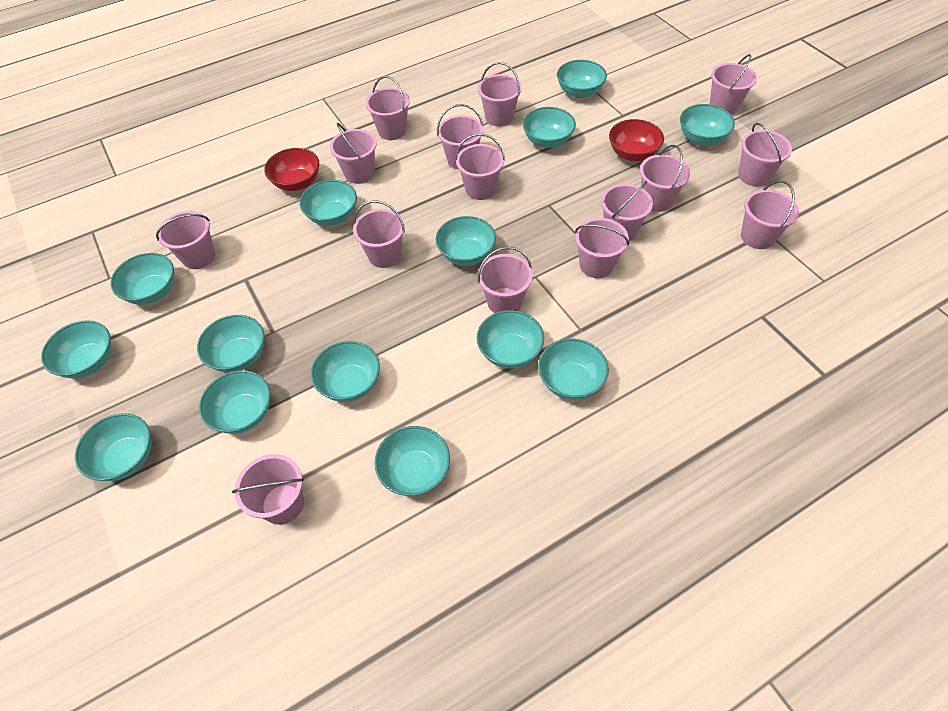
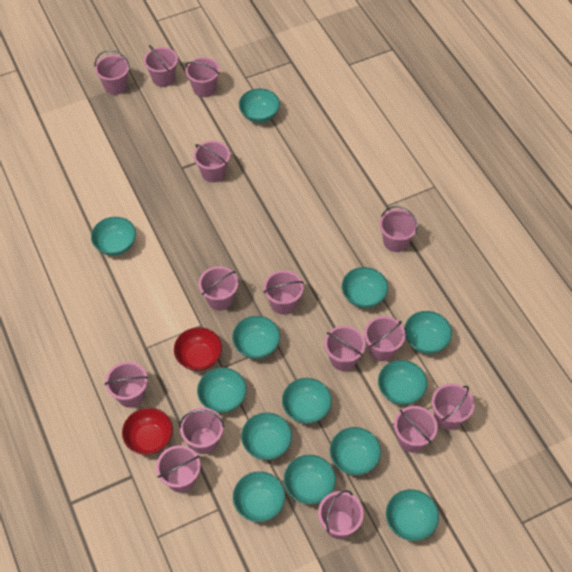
turquoise bowl: 14 -> 13

